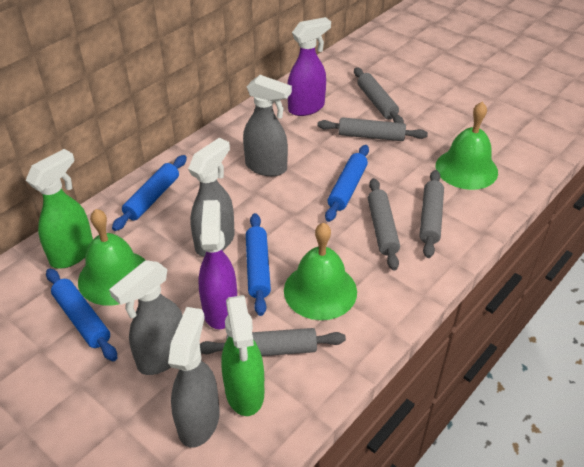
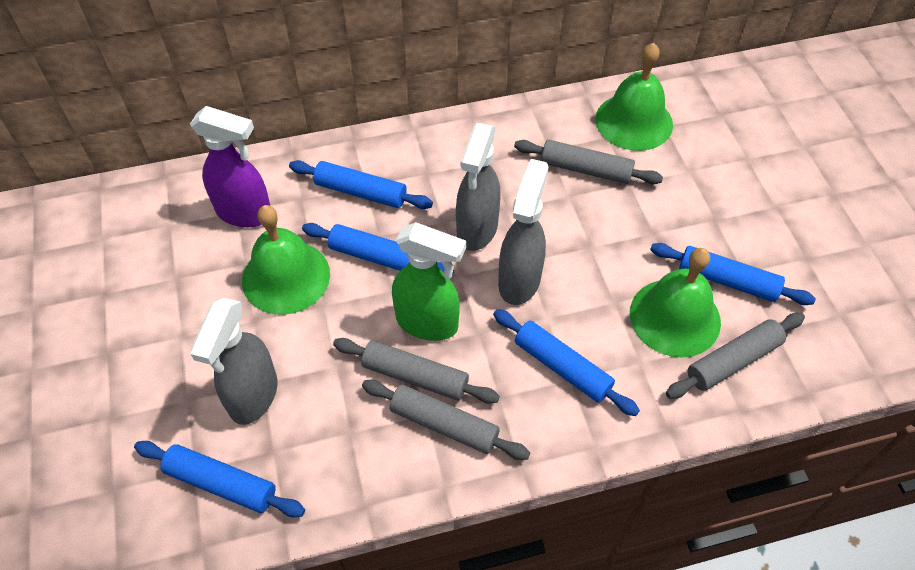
blue rolling pin: 4 -> 5
green spray bottle: 2 -> 1
grey rolling pin: 5 -> 4
grey spray bottle: 4 -> 3
purple spray bottle: 2 -> 1

